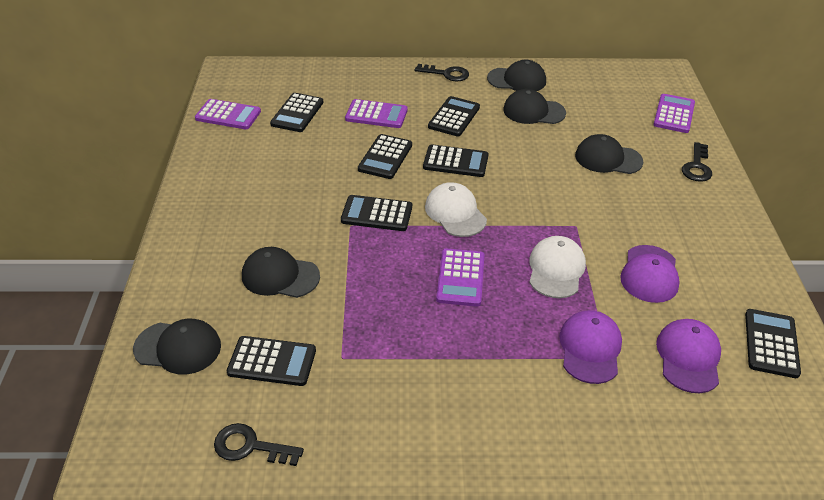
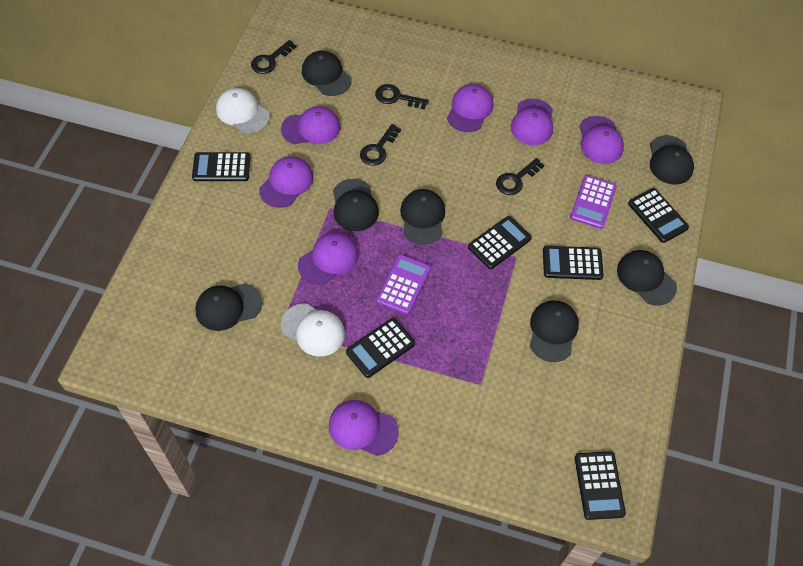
black calculator: 7 -> 6
black cap: 5 -> 7
black key: 3 -> 4
purple calculator: 4 -> 2
purple cap: 3 -> 7

